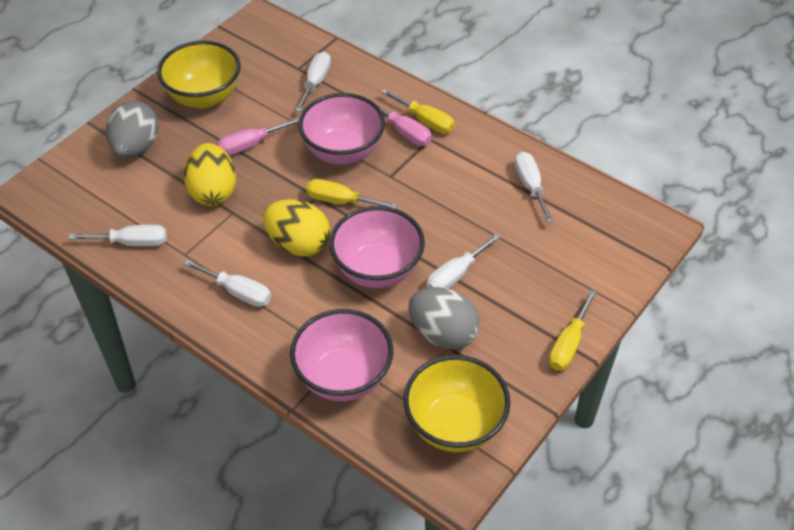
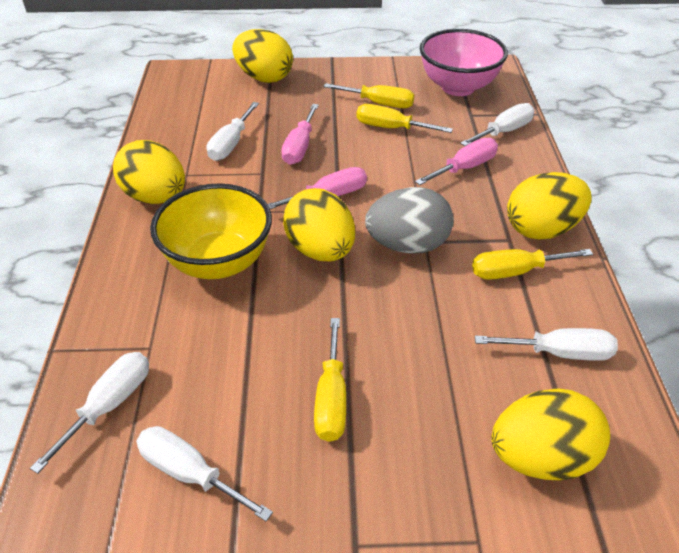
grey egg: 2 -> 1
pink bowl: 3 -> 1
pink screwdriver: 2 -> 3
yellow bowl: 2 -> 1
yellow egg: 2 -> 5
yellow screwdriver: 3 -> 4

